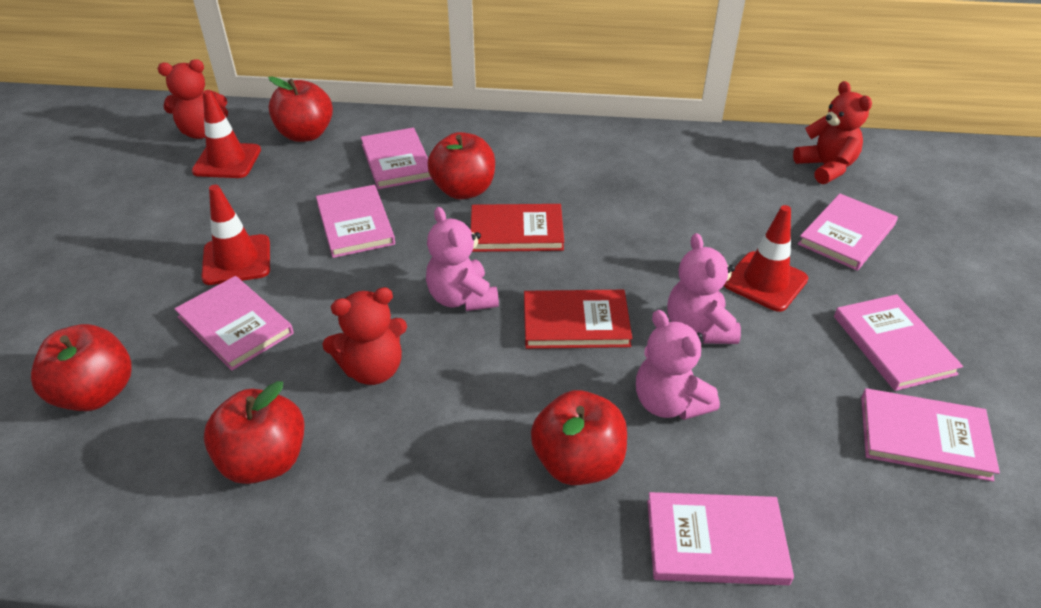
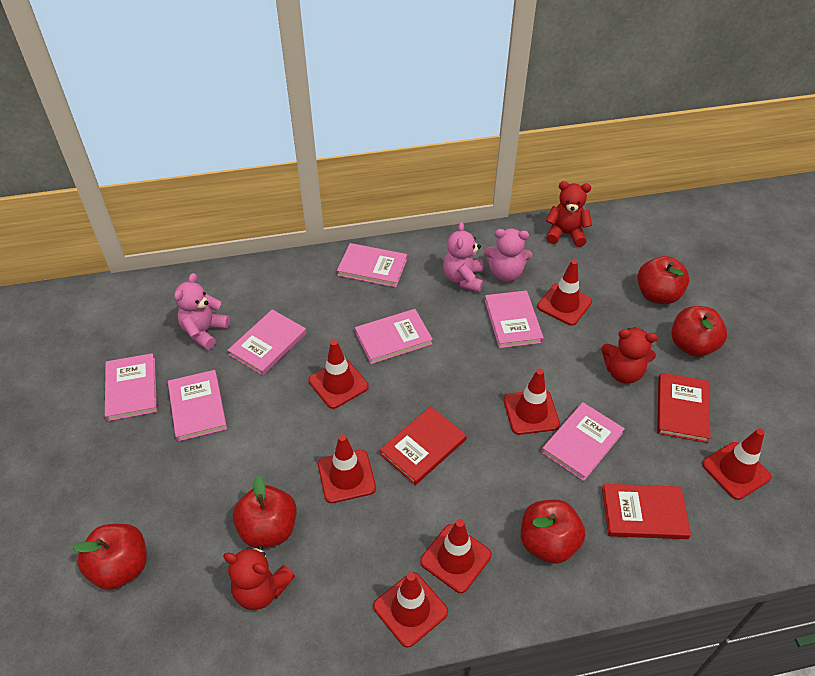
red book: 2 -> 3
red traffic cone: 3 -> 7

